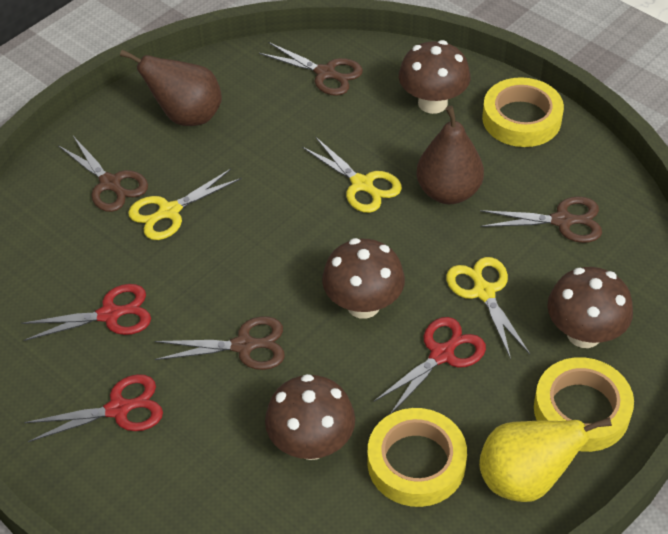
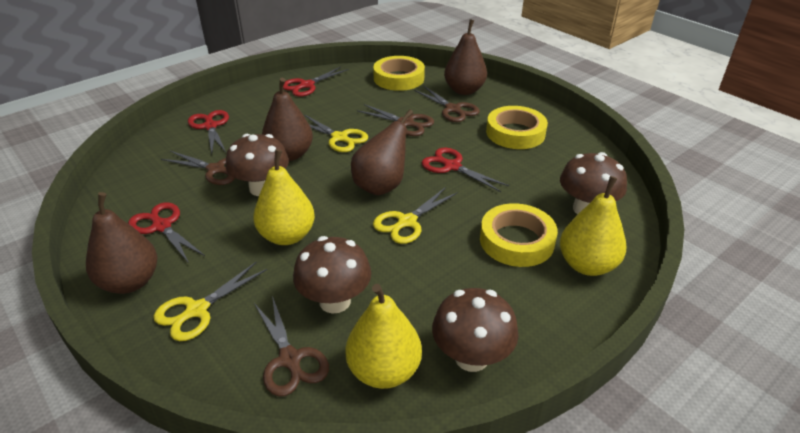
brown pear: 2 -> 4
red scissors: 3 -> 4
yellow pear: 1 -> 3

